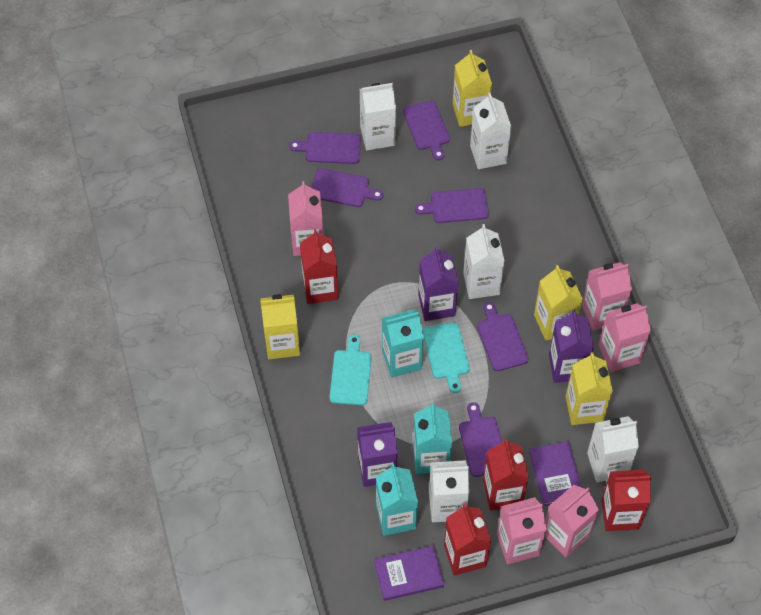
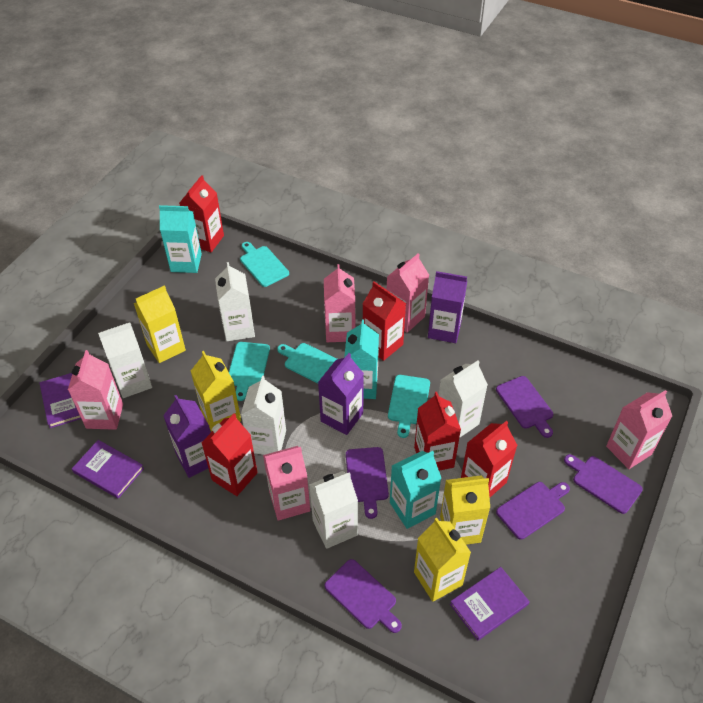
purple book: 2 -> 3
purple cutting board: 6 -> 5
red carton: 4 -> 5
turquoise cutting board: 2 -> 4

